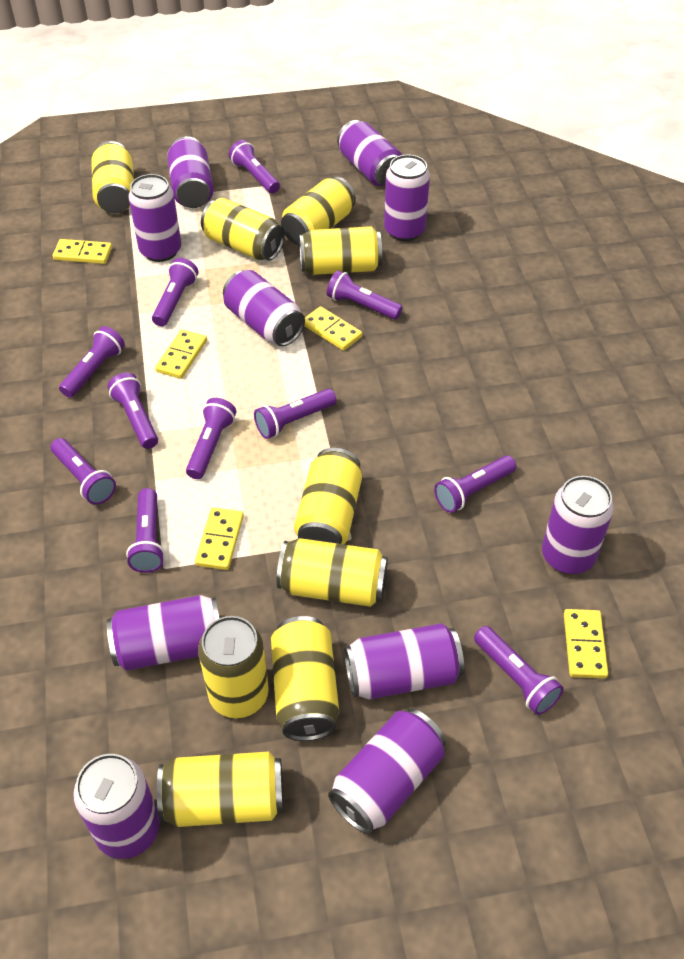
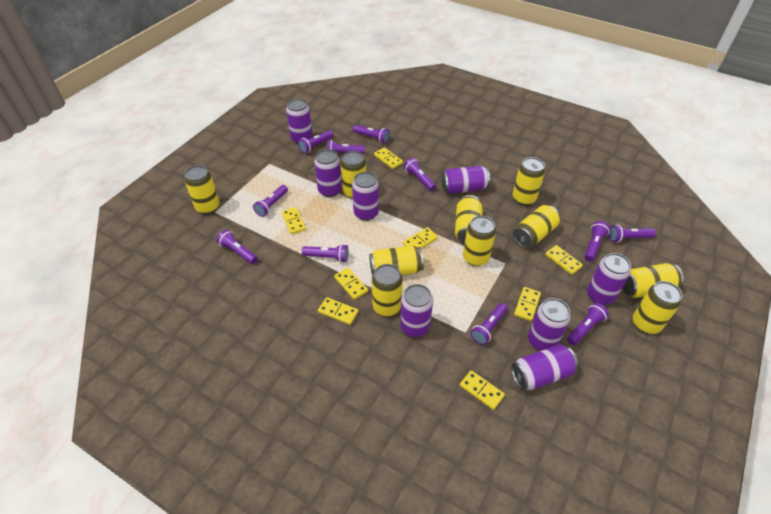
purple can: 10 -> 8
yellow can: 9 -> 10
yellow domino: 5 -> 8

